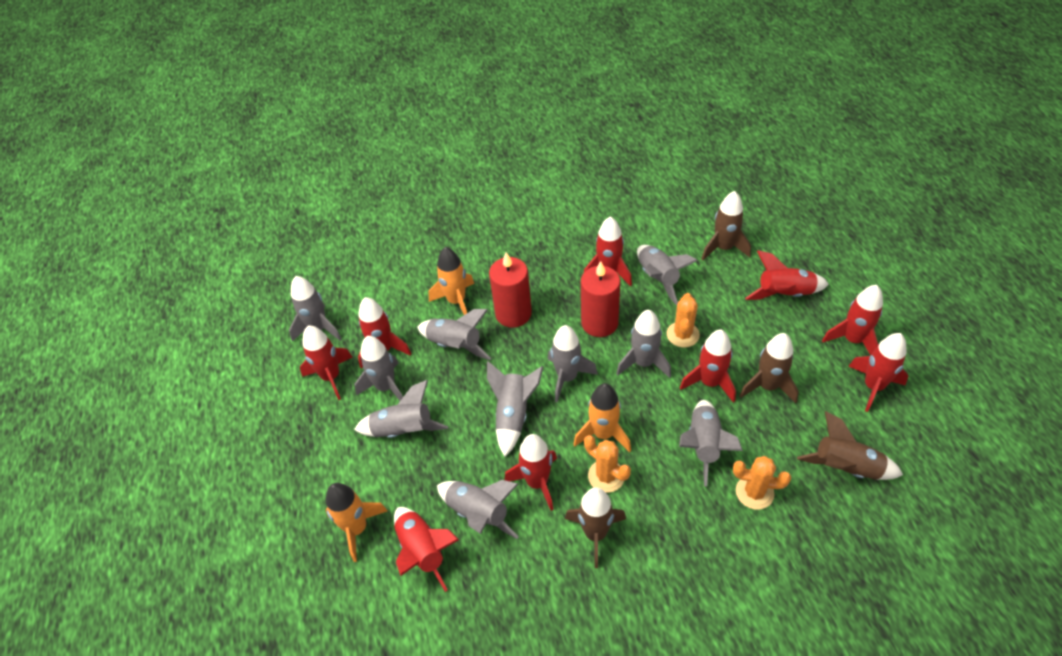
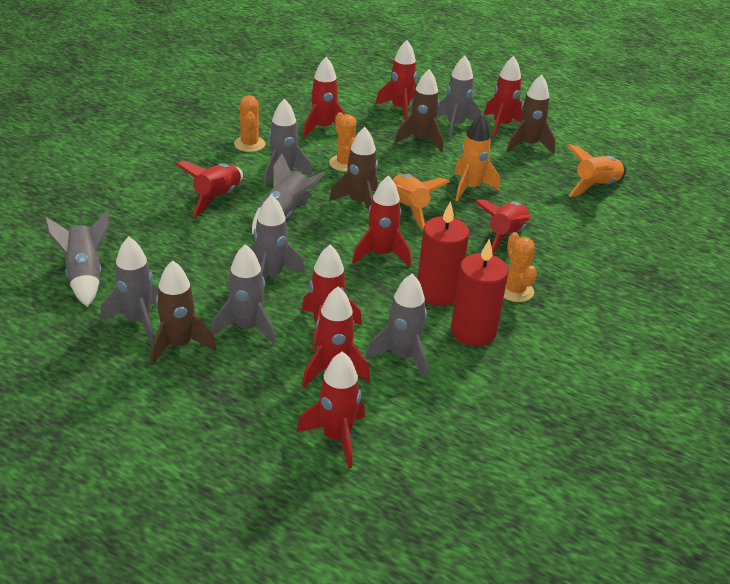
grey rocket: 10 -> 8

